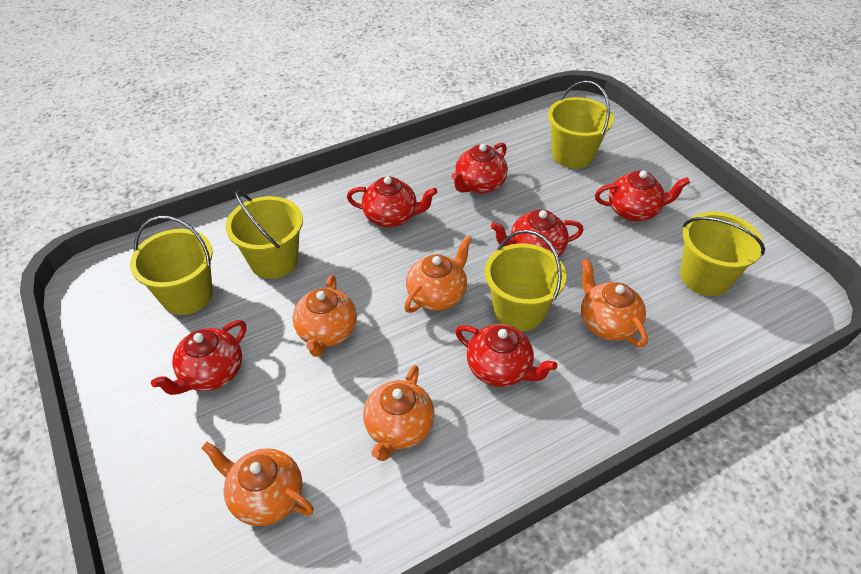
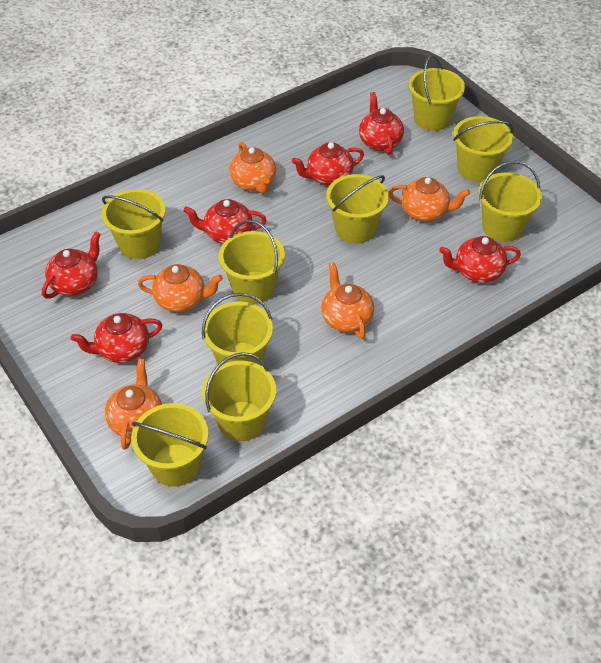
yellow bucket: 5 -> 9

